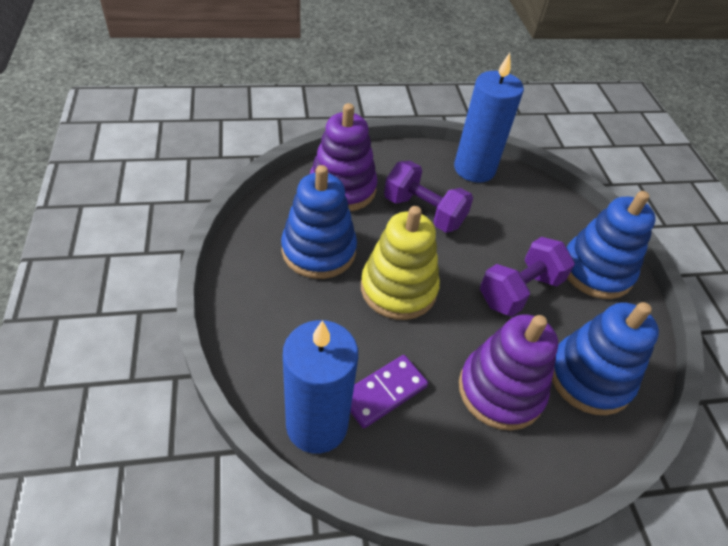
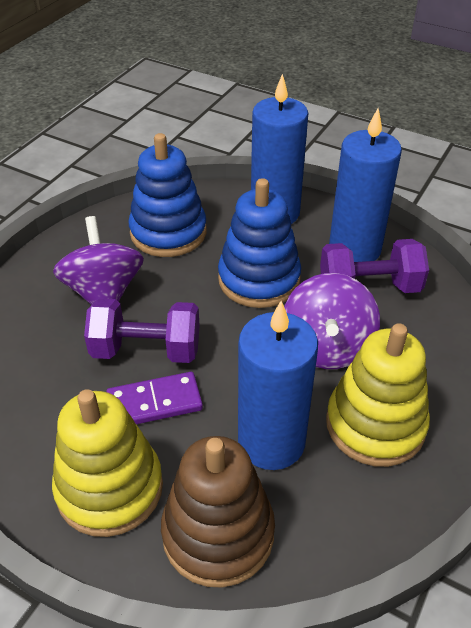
blue candle: 2 -> 3
blue stacking toy: 3 -> 2
brown stacking toy: 0 -> 1
purple spinning top: 0 -> 2
purple stacking toy: 2 -> 0
yellow stacking toy: 1 -> 2

